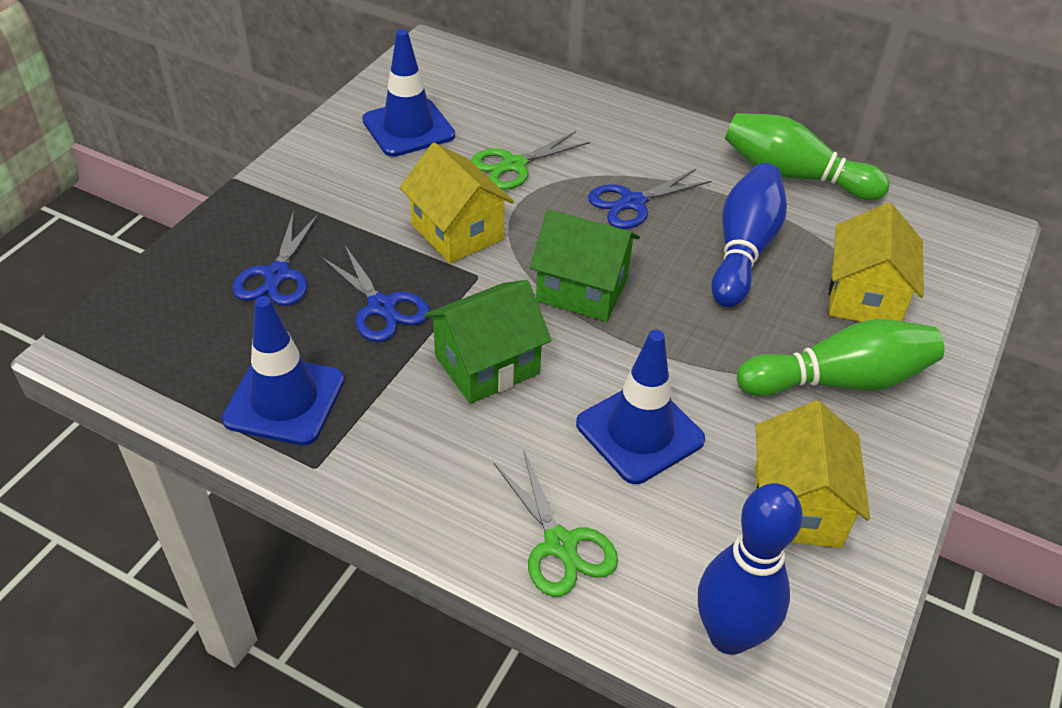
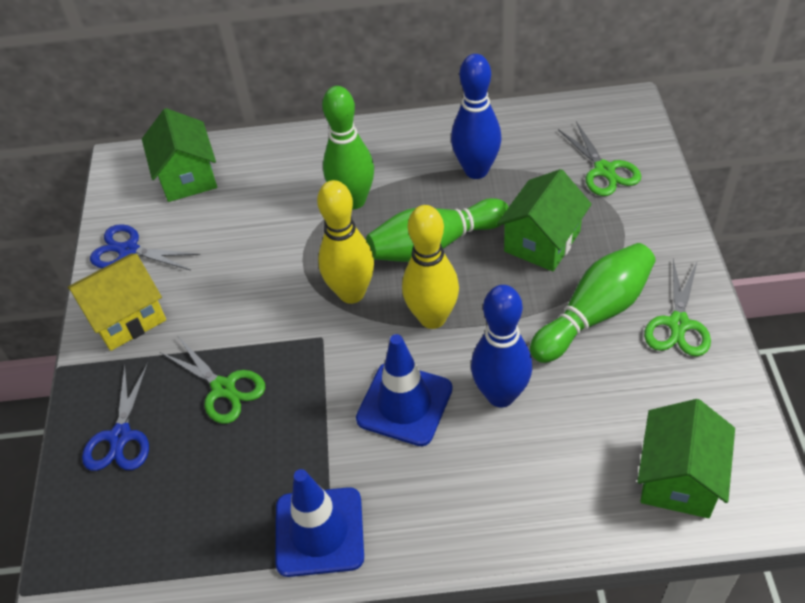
blue scissors: 3 -> 2
blue traffic cone: 3 -> 2
green bowling pin: 2 -> 3
green house: 2 -> 3
green scissors: 2 -> 3
yellow bowling pin: 0 -> 2
yellow house: 3 -> 1

